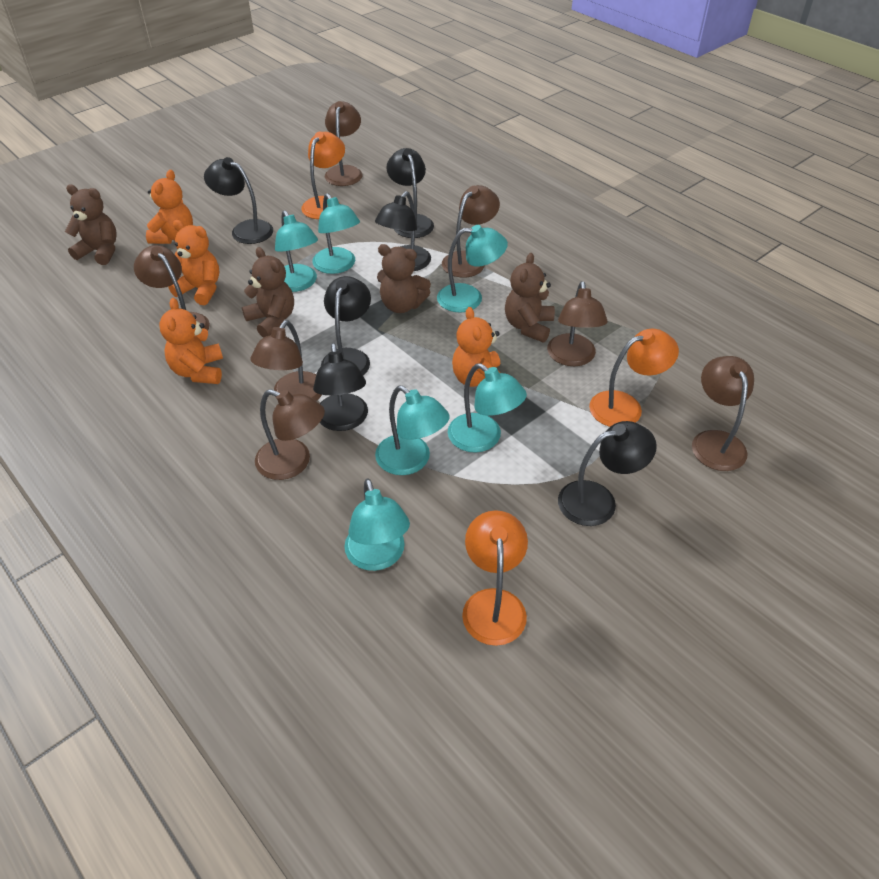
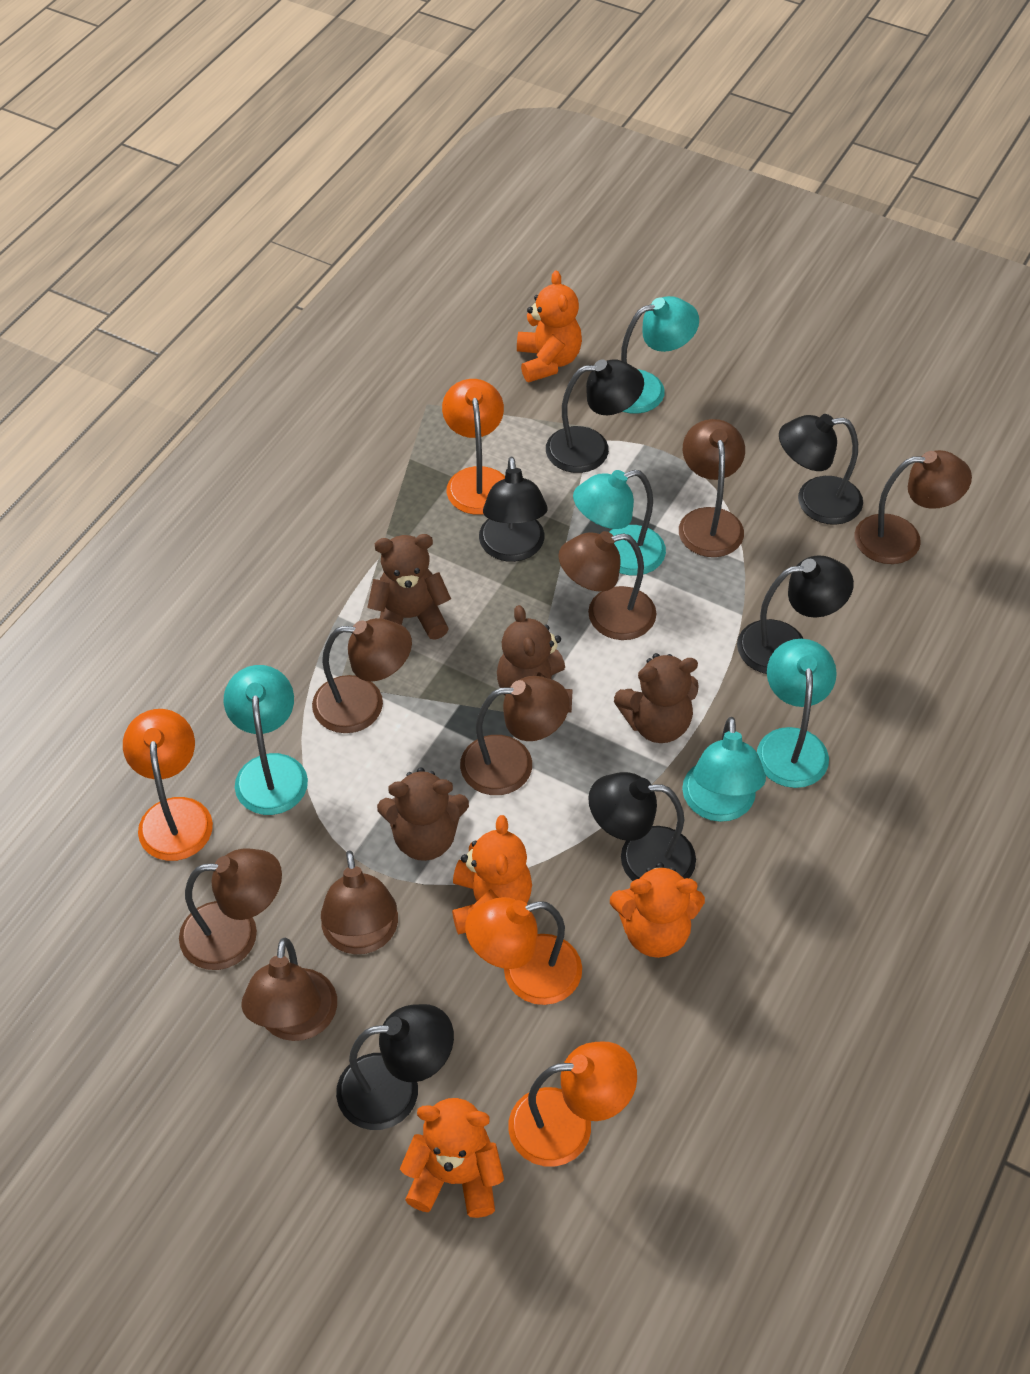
brown lamp: 7 -> 8
orange lamp: 3 -> 4
turquoise lamp: 6 -> 5

